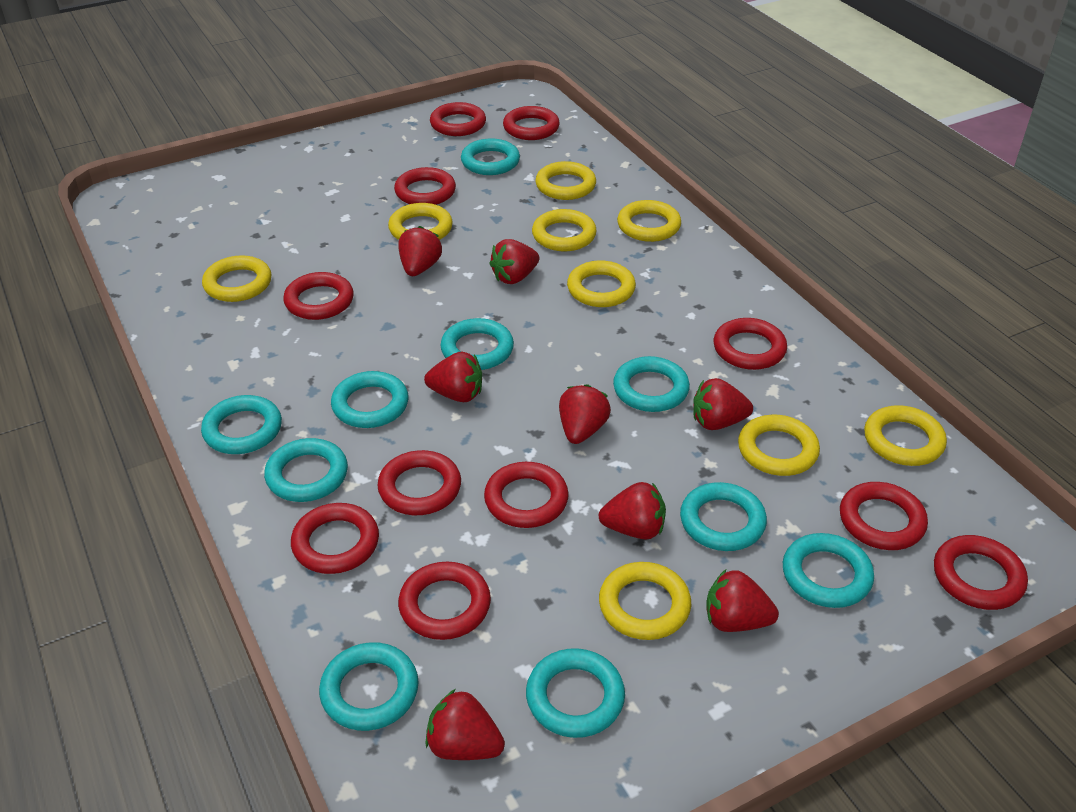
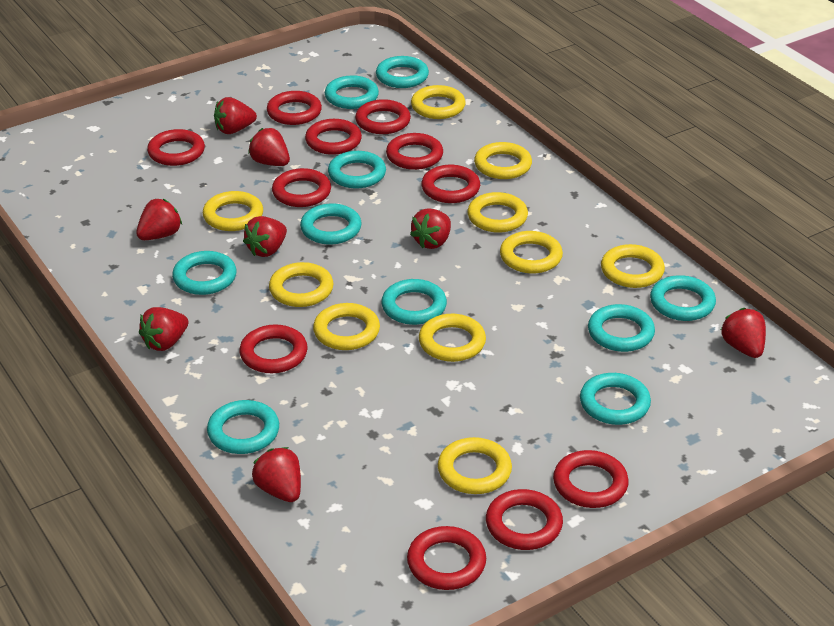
yellow ring: 9 -> 10

